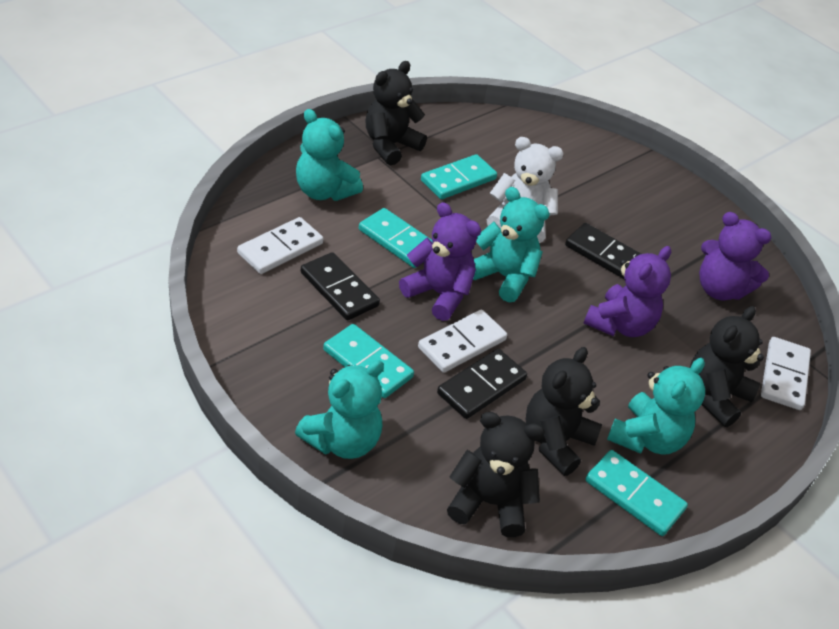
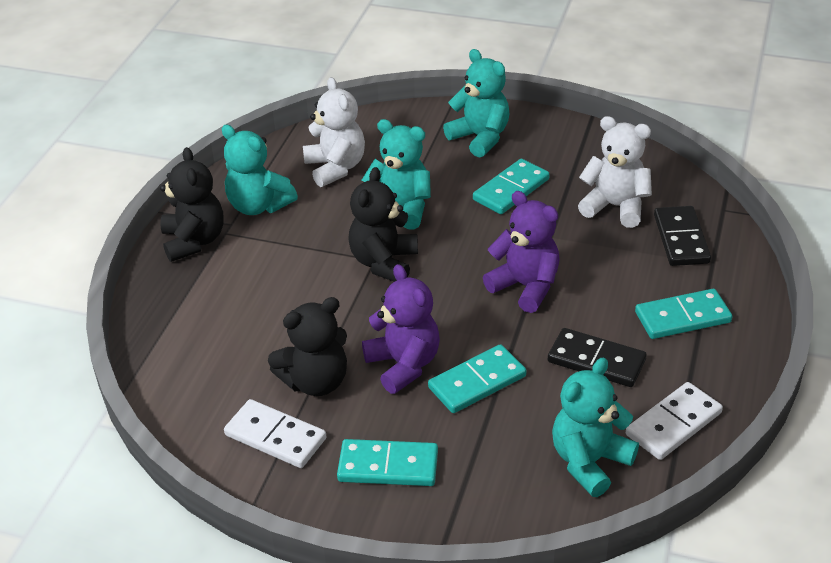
black domino: 3 -> 2
black teddy bear: 4 -> 3
purple teddy bear: 3 -> 2
white domino: 3 -> 2
white teddy bear: 1 -> 2

